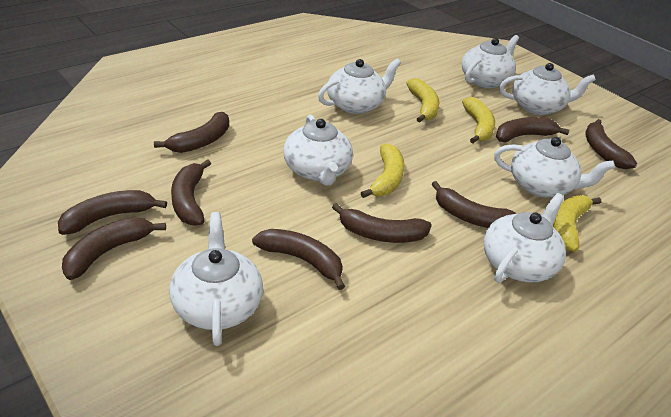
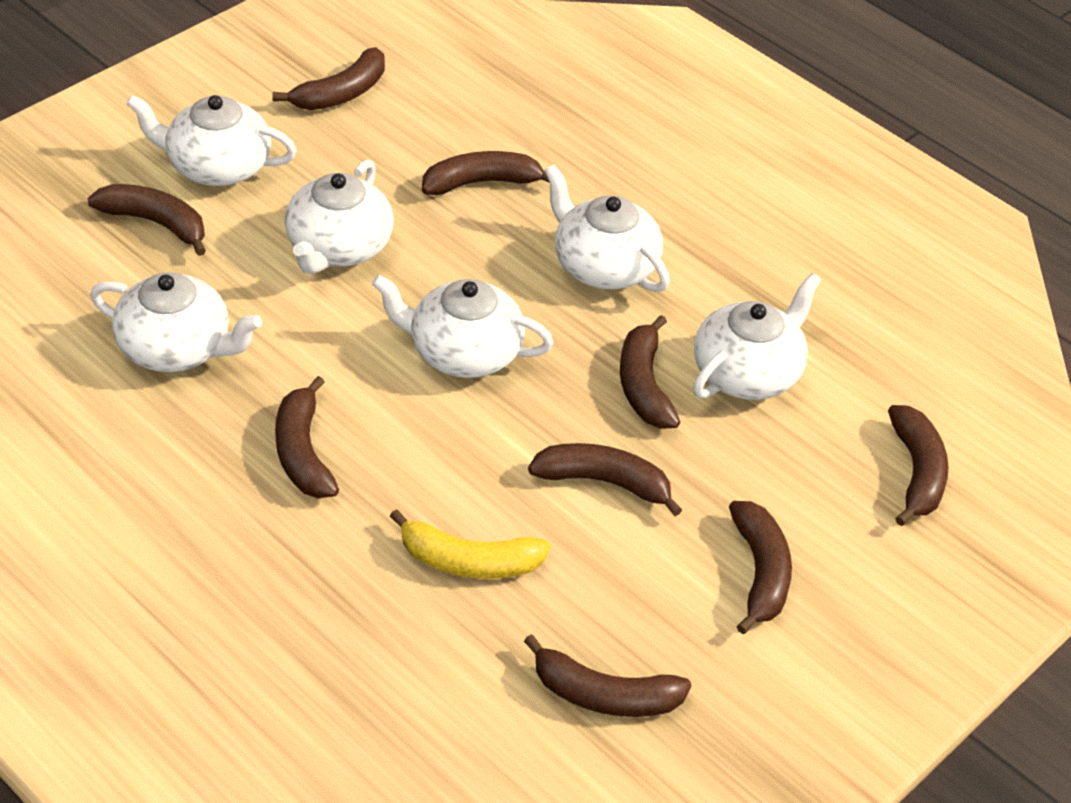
white teapot: 7 -> 6
yellow banana: 4 -> 1

